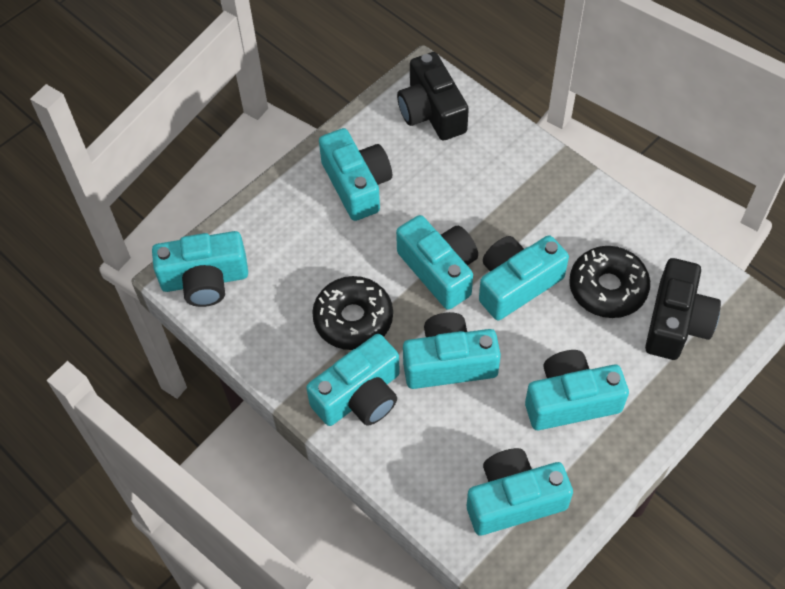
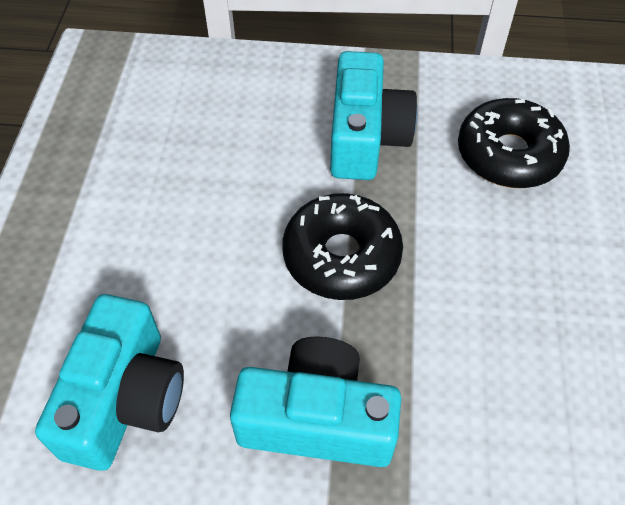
black camera: 2 -> 0
turquoise camera: 8 -> 3

